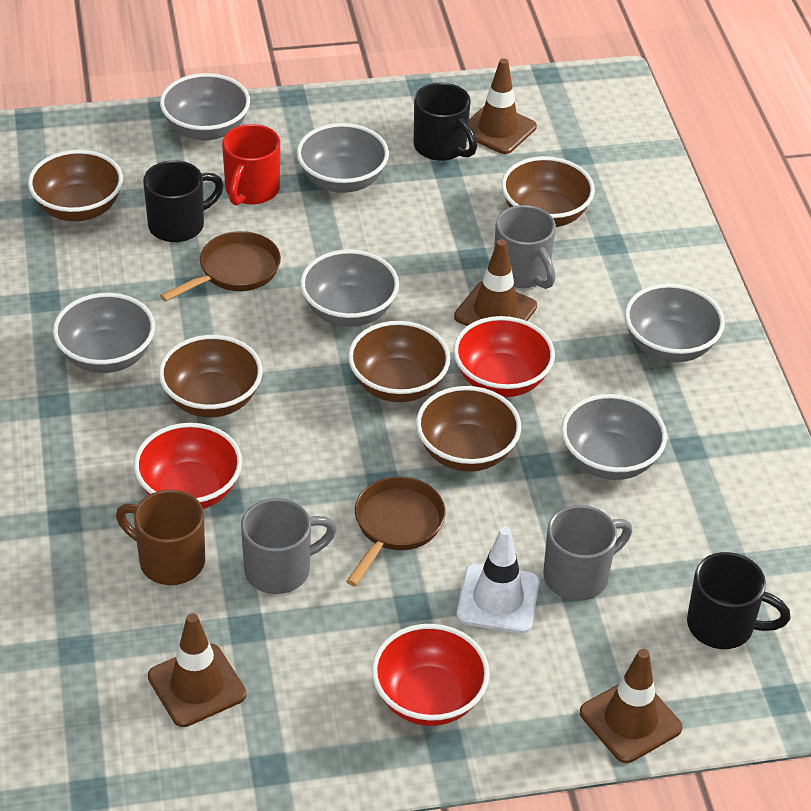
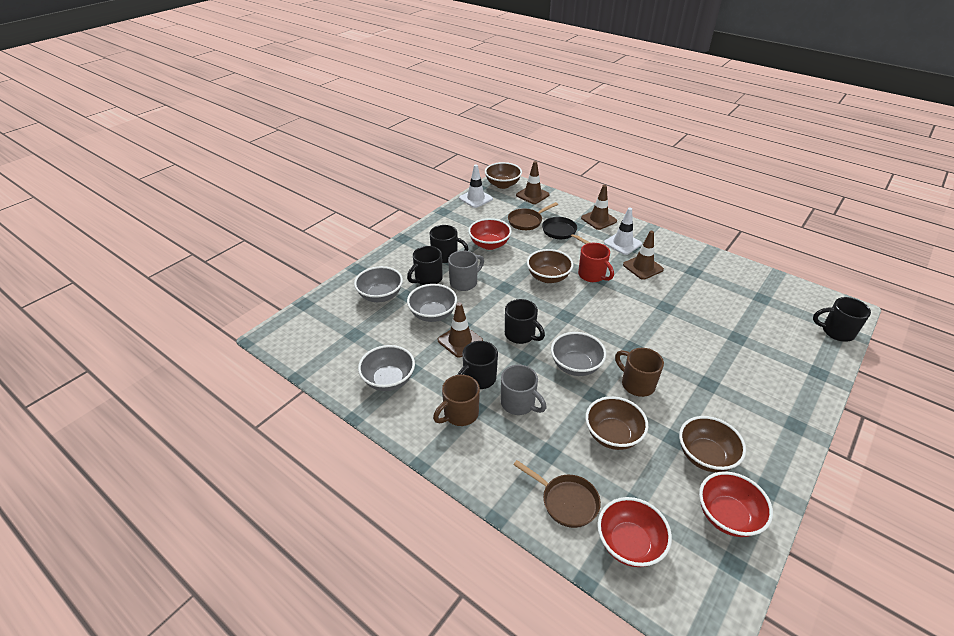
black mug: 3 -> 5
black pan: 0 -> 1
brown bowl: 5 -> 4
brown mug: 1 -> 2
grey bowl: 6 -> 4
grey mug: 3 -> 2
white traffic cone: 1 -> 2

